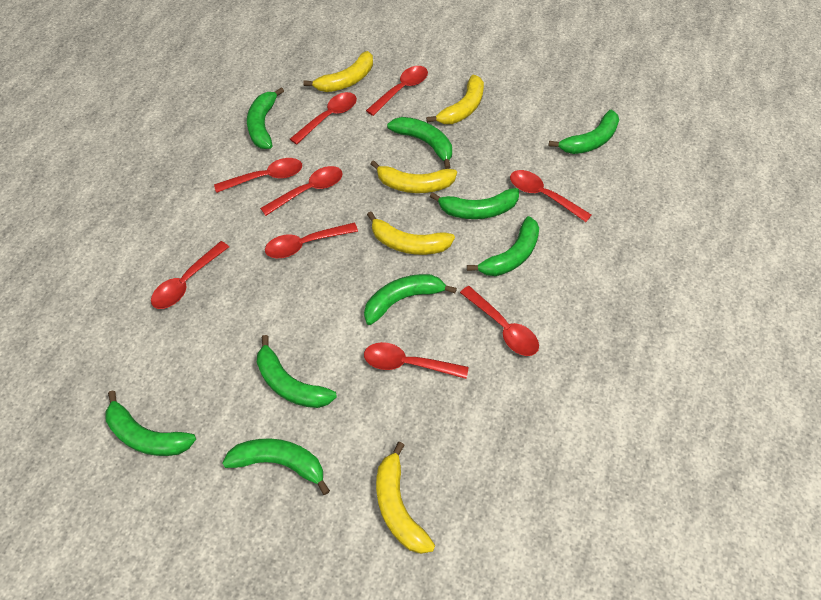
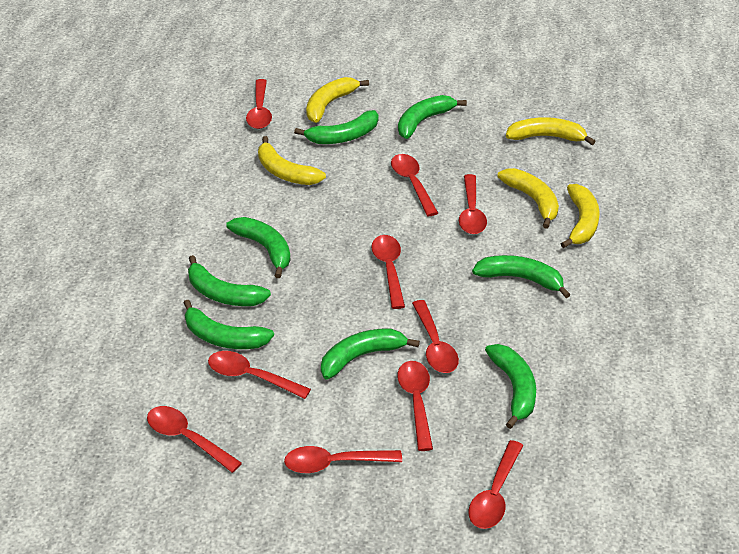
green banana: 9 -> 8
red spoon: 9 -> 10

